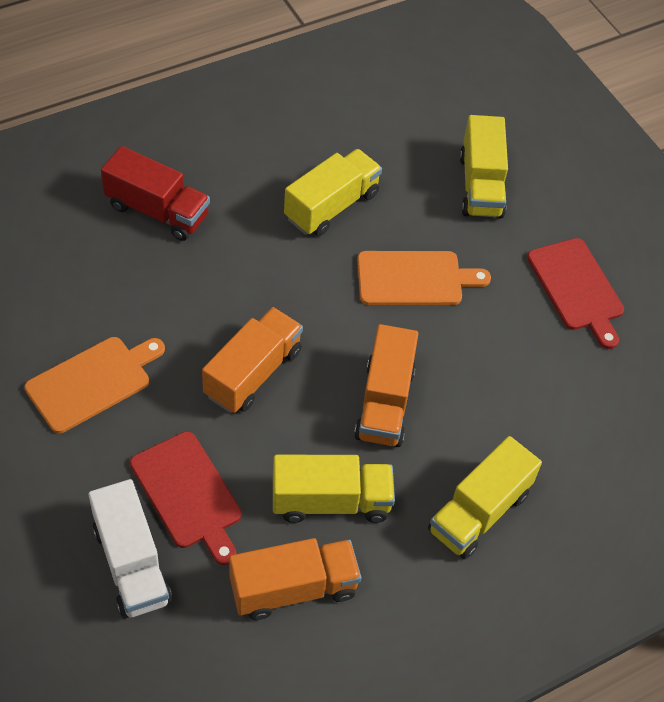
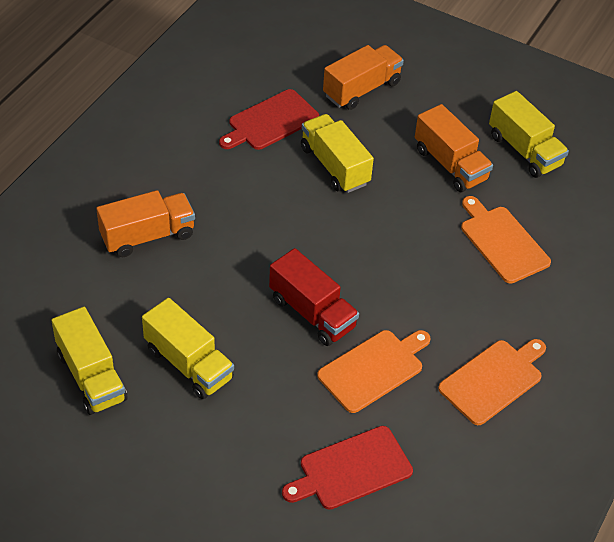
orange cutting board: 2 -> 3
white truck: 1 -> 0

